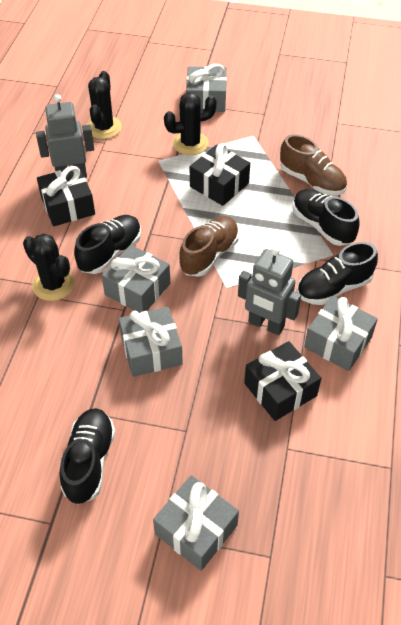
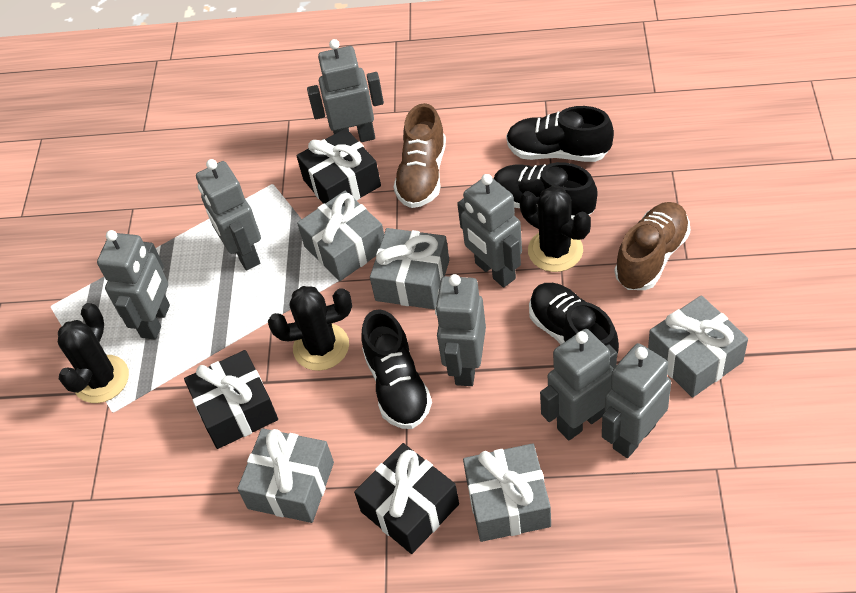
grey robot: 2 -> 7

